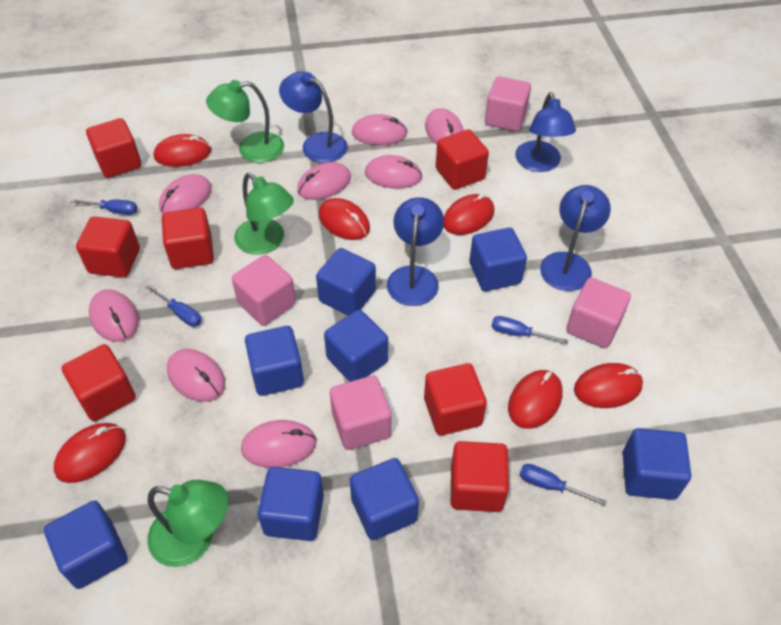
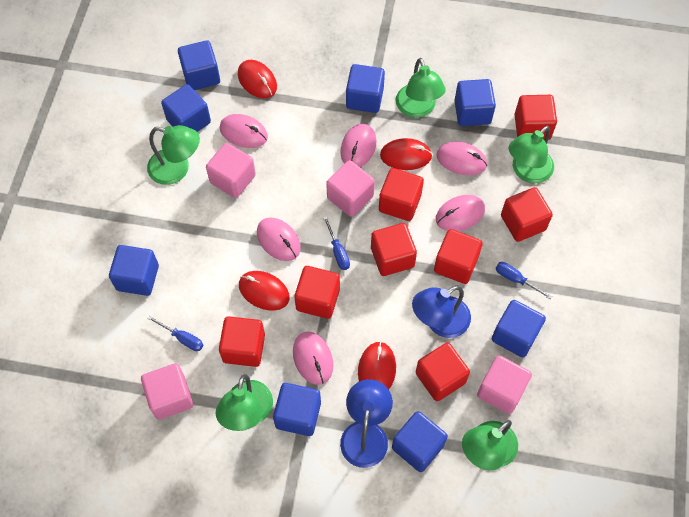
blue lamp: 4 -> 2
blue screwdriver: 4 -> 3
green lamp: 3 -> 5
pink mouse: 8 -> 6
red cube: 7 -> 8
red mouse: 6 -> 4

